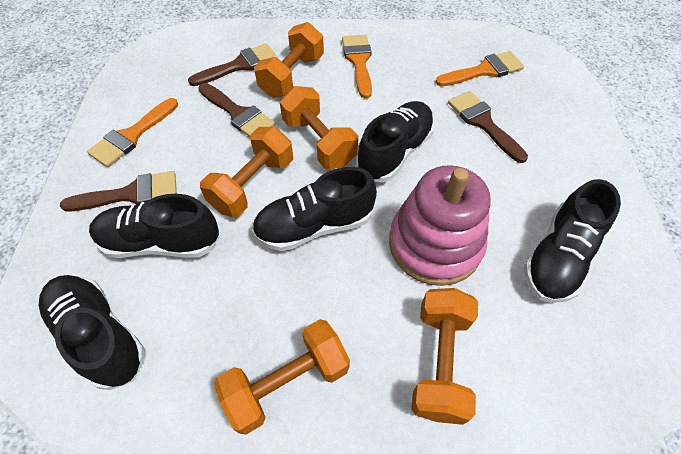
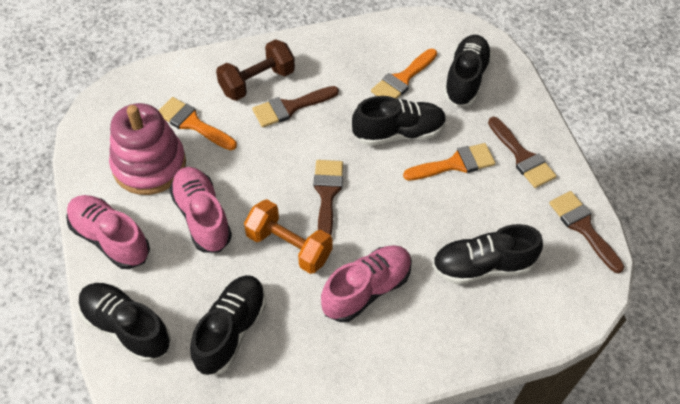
brown dumbbell: 0 -> 1
orange dumbbell: 5 -> 1
pink shoe: 0 -> 3

